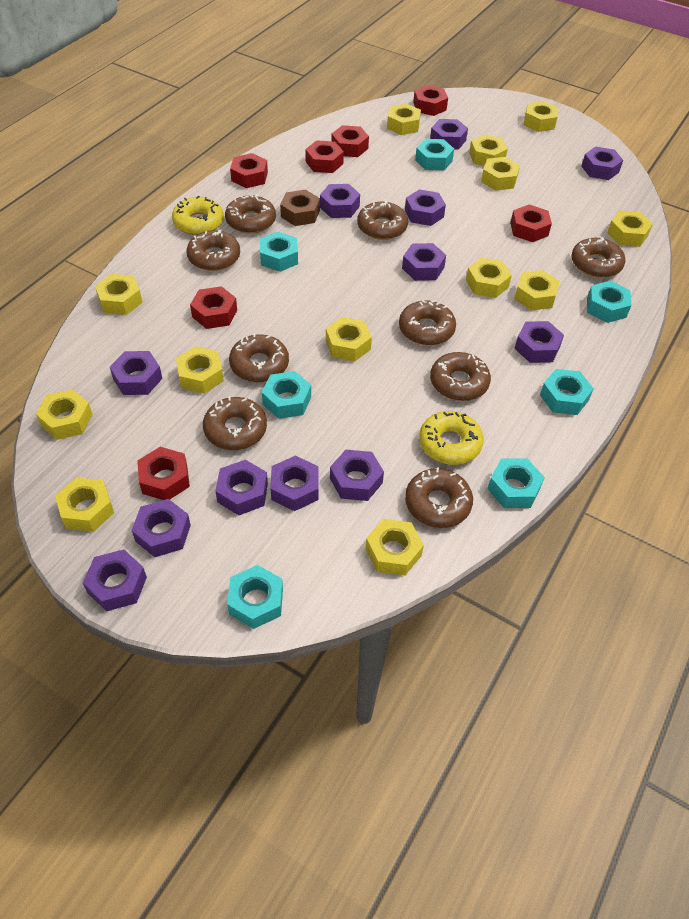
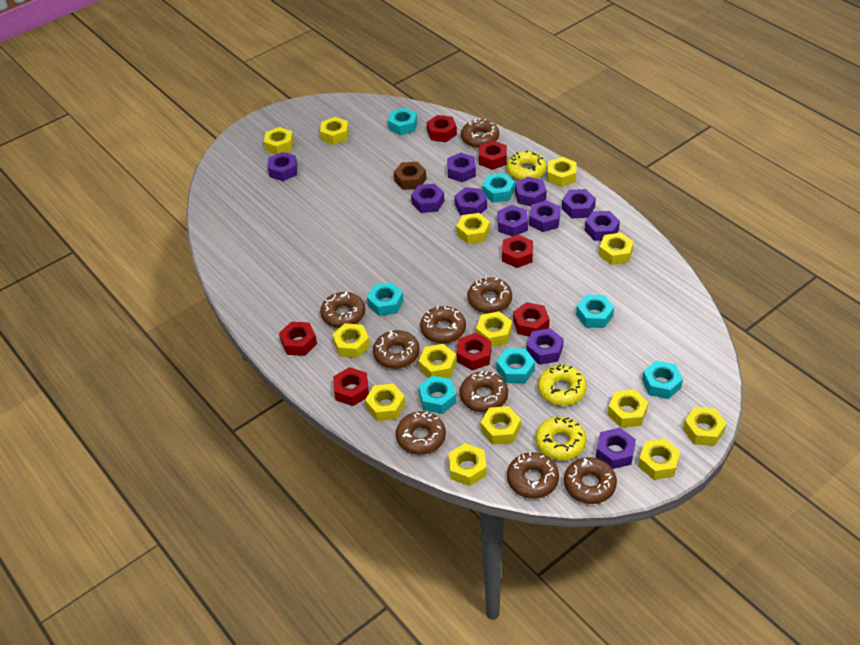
purple nut: 12 -> 11
yellow donut: 2 -> 3
yellow nut: 13 -> 14

